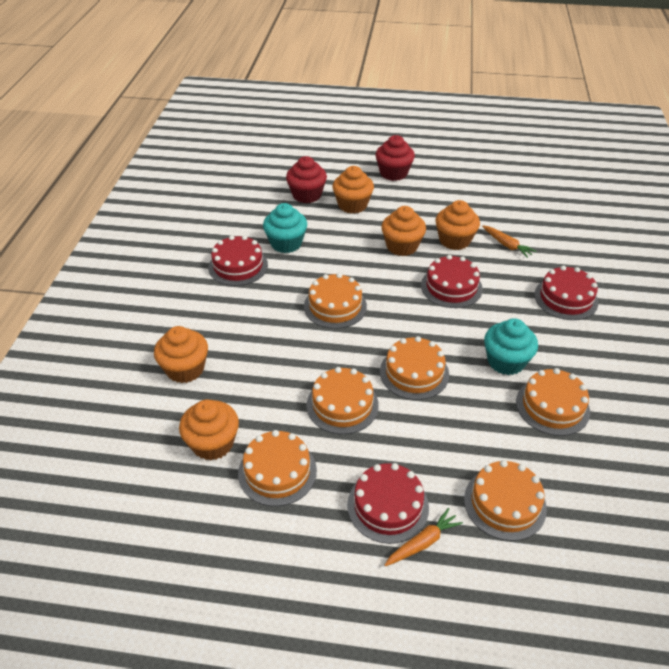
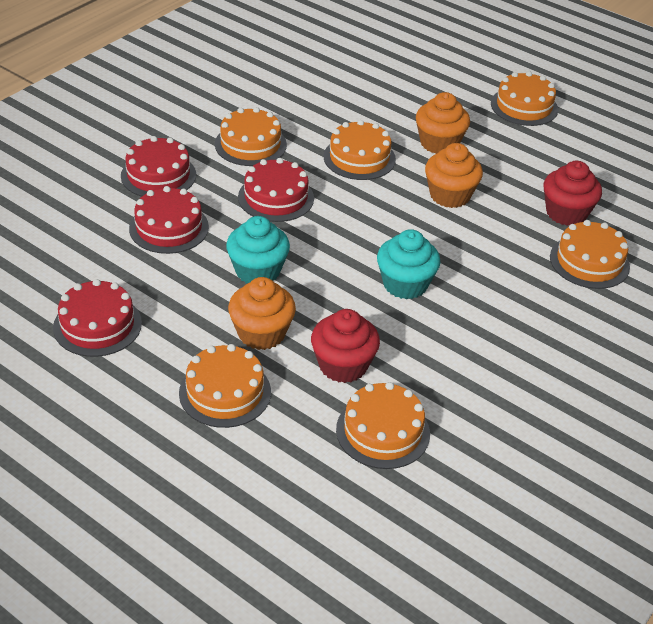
orange carrot: 2 -> 0
orange cupcake: 5 -> 3

